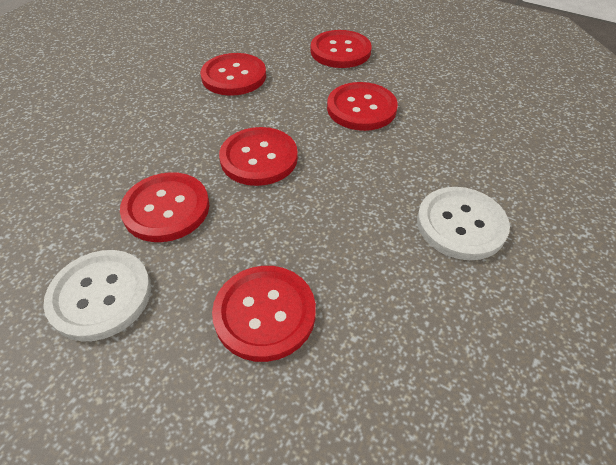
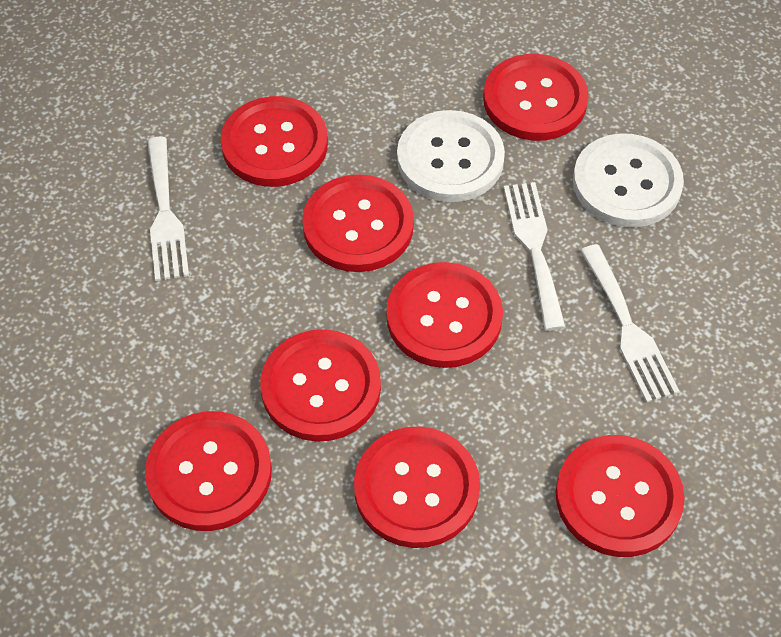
red button: 6 -> 8
white fork: 0 -> 3

